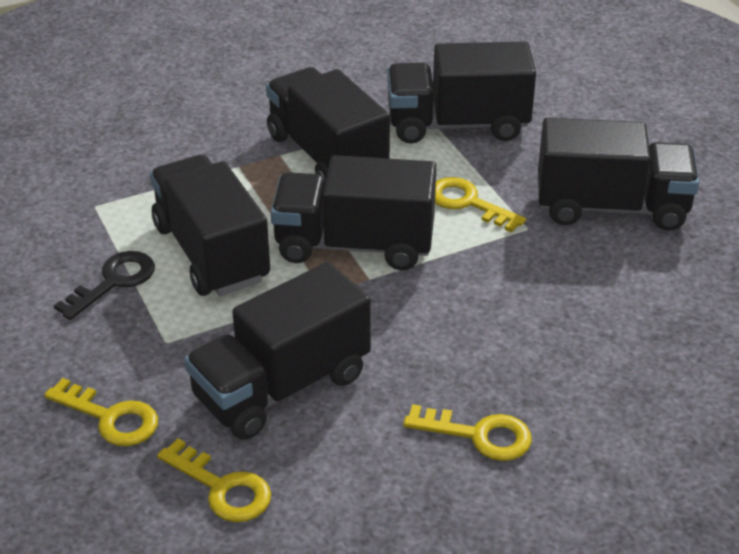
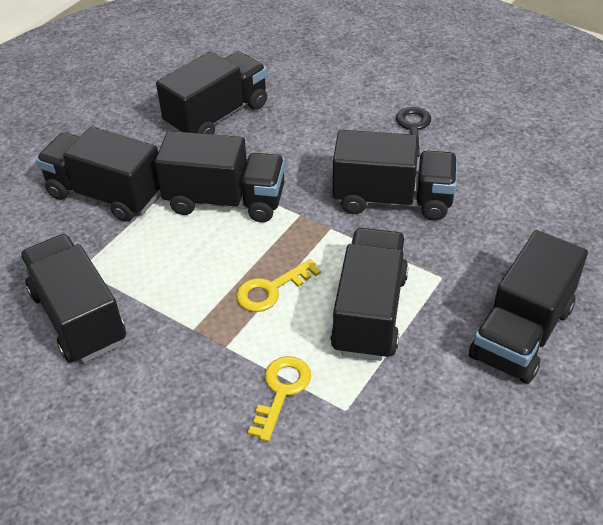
black truck: 6 -> 7
yellow key: 4 -> 2

